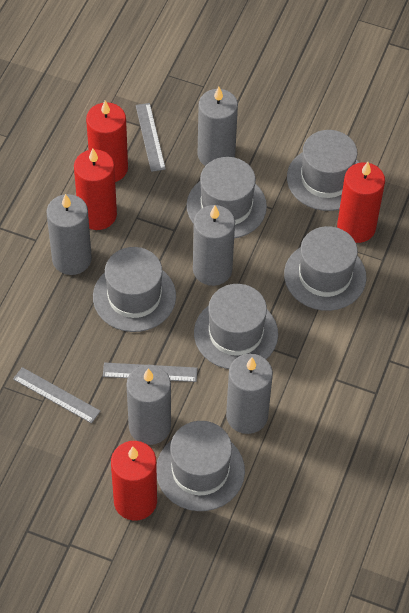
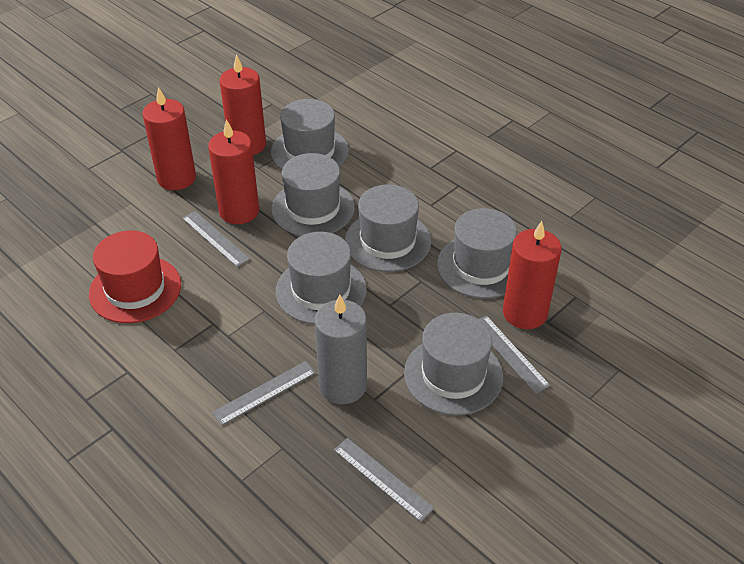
grey candle: 5 -> 1
grey ruler: 3 -> 4
red hat: 0 -> 1

